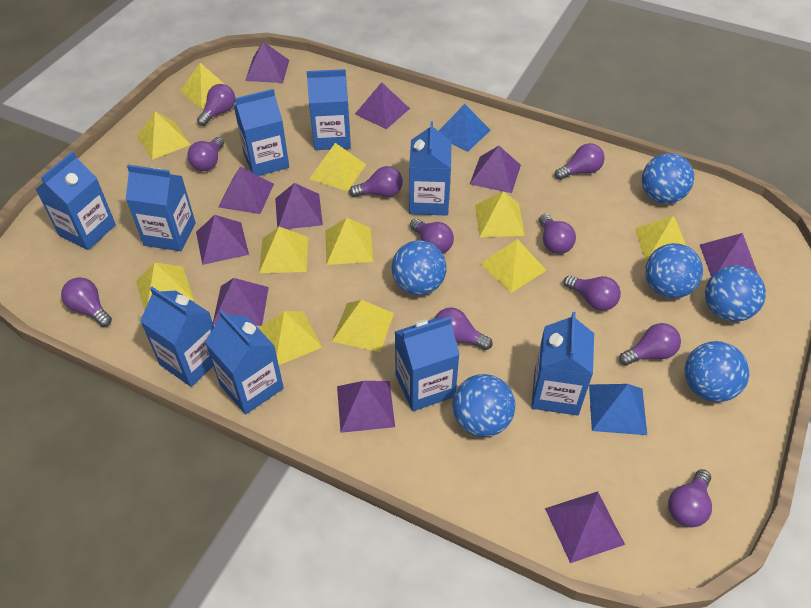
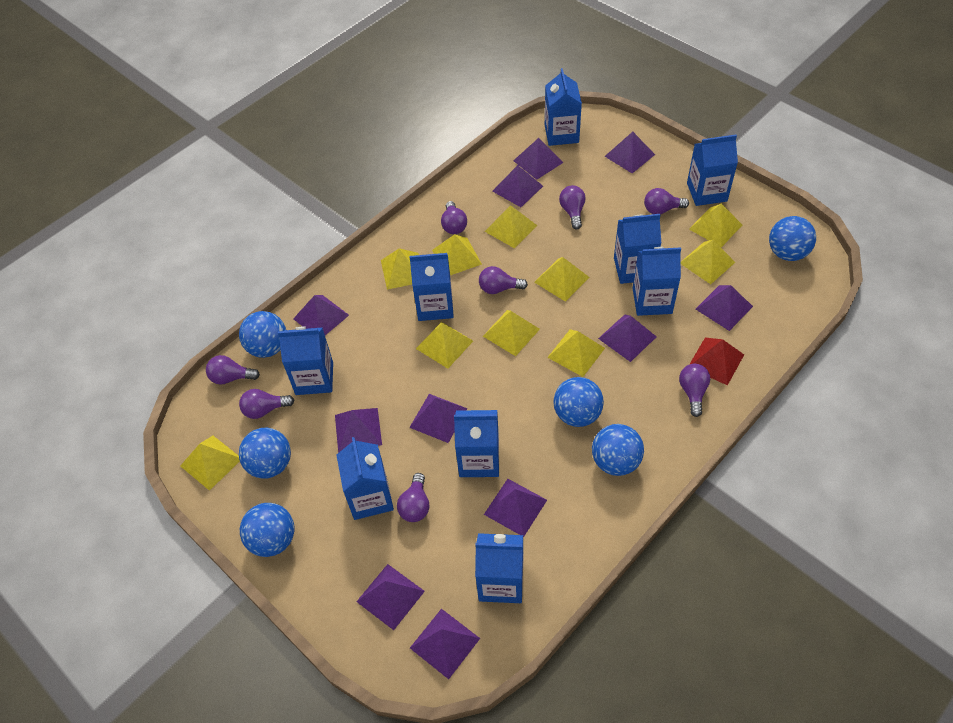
blue pyramid: 2 -> 0
purple light bulb: 11 -> 8
purple pyramid: 10 -> 11
red pyramid: 0 -> 1
yellow pyramid: 11 -> 10

